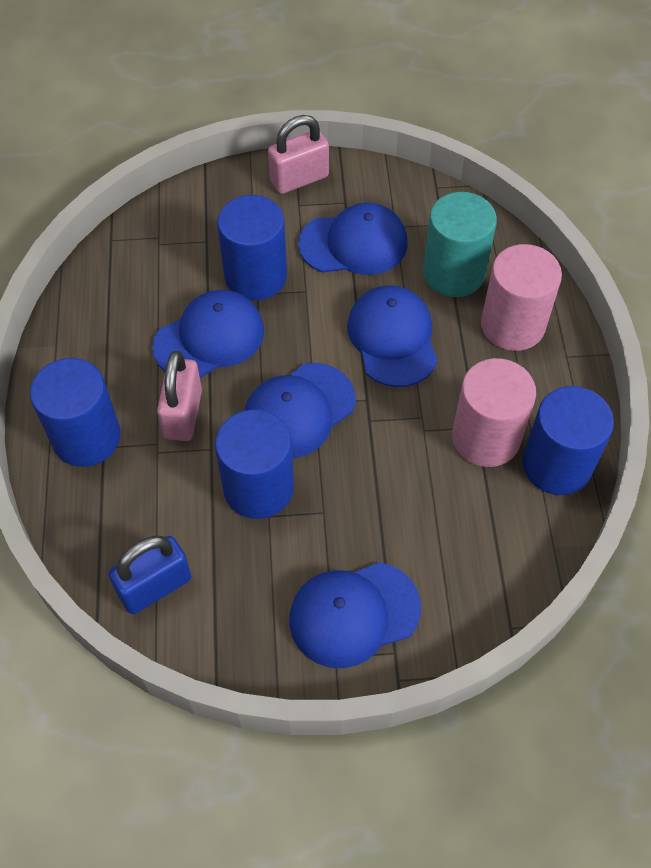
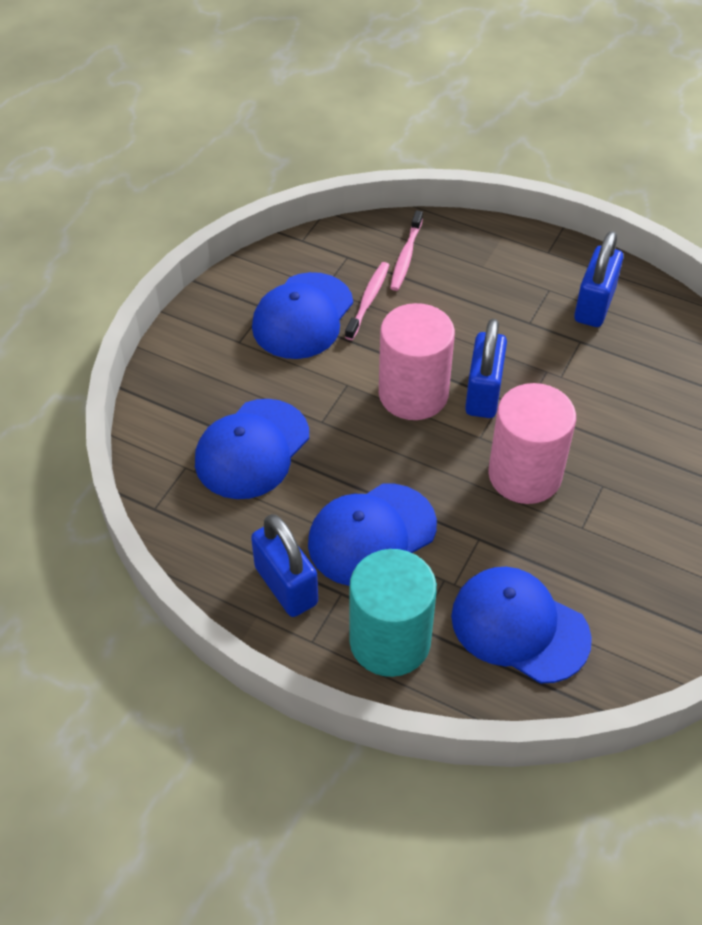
blue cap: 5 -> 4
blue cylinder: 4 -> 0
blue padlock: 1 -> 3
pink padlock: 2 -> 0
pink toothbrush: 0 -> 2

